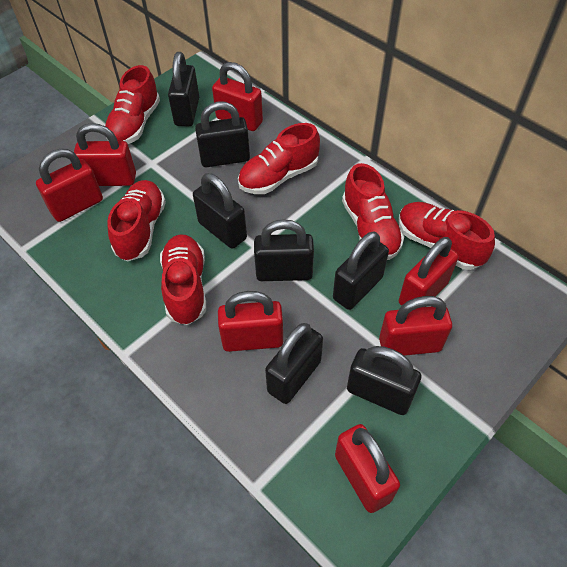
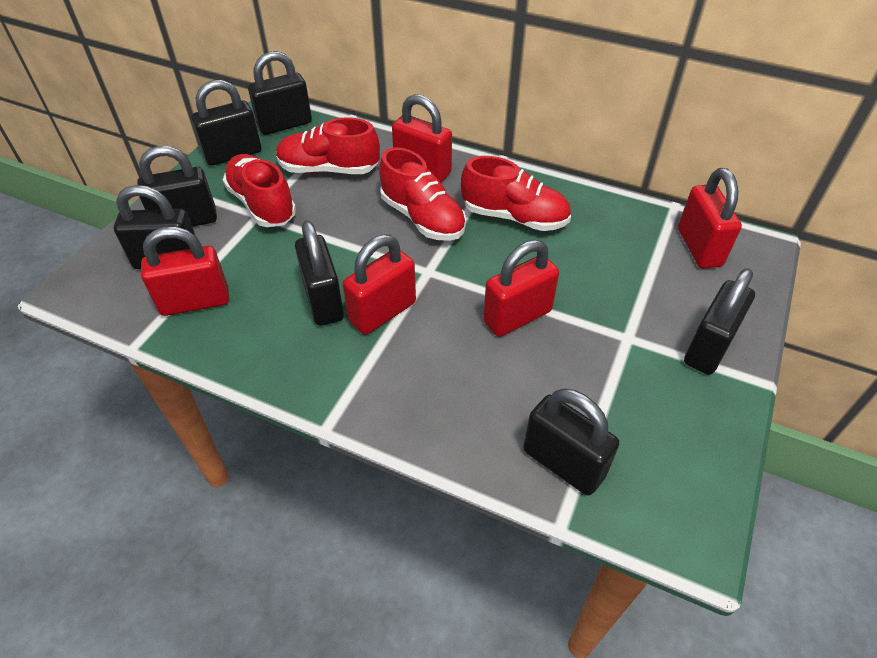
red padlock: 7 -> 5
red shoe: 6 -> 4

